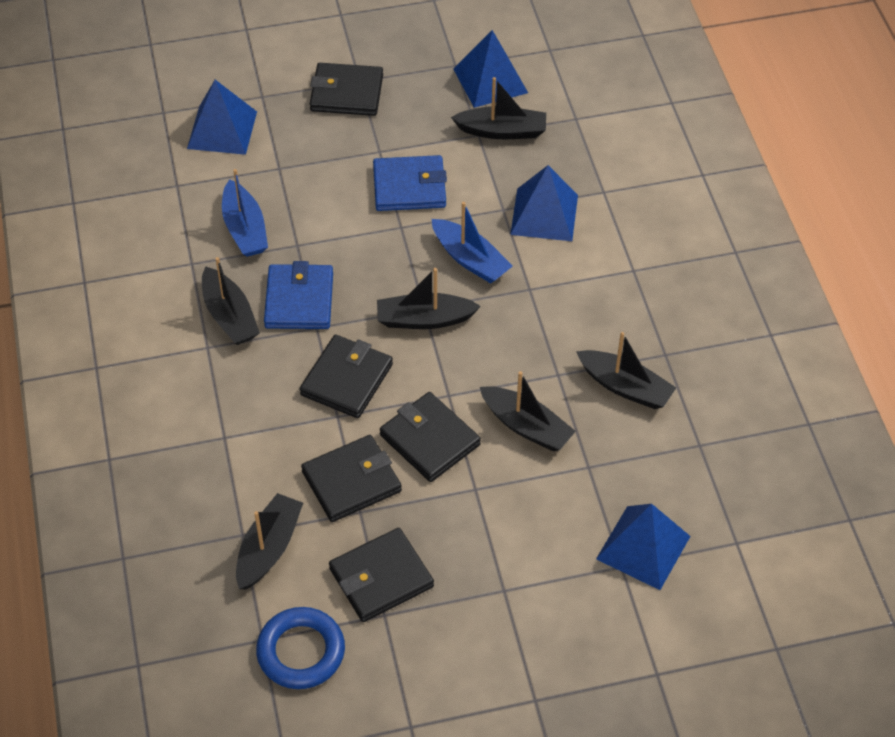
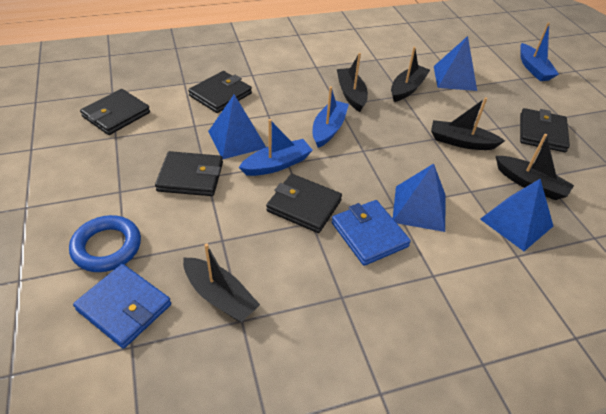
black boat: 6 -> 5
blue boat: 2 -> 3

